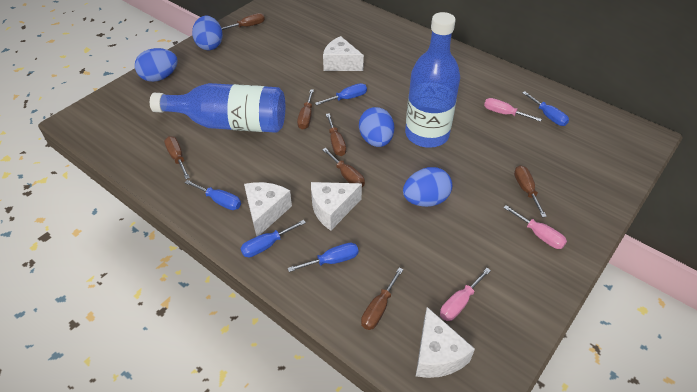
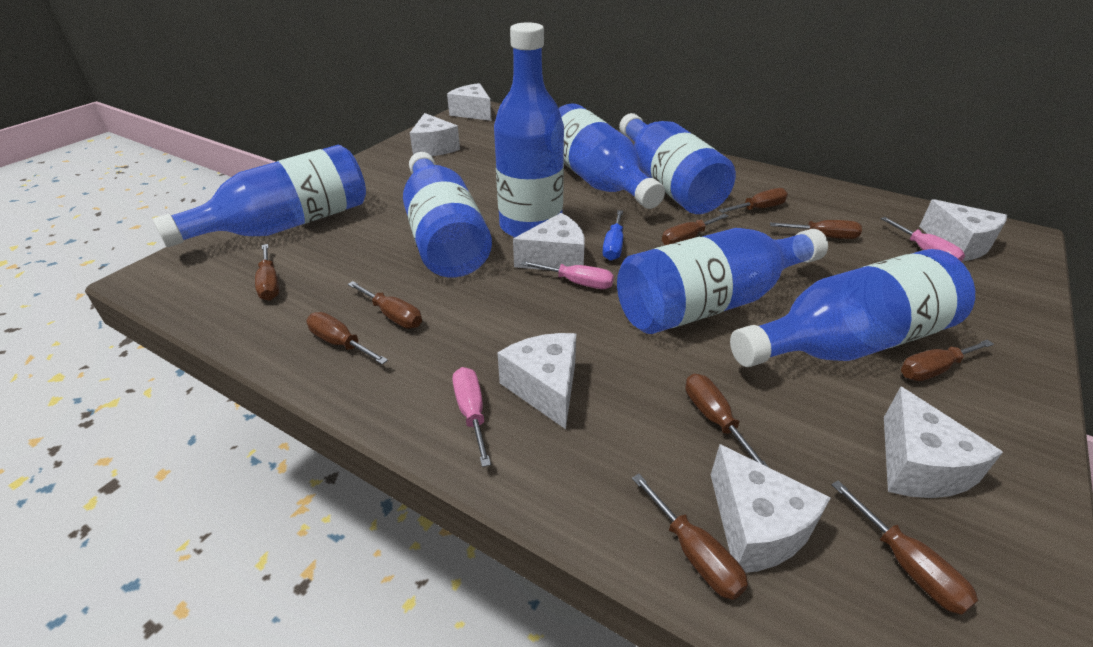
blue bottle: 2 -> 7
blue egg: 4 -> 0
blue screwdriver: 5 -> 1
brown screwdriver: 7 -> 10
white cheese: 4 -> 7

